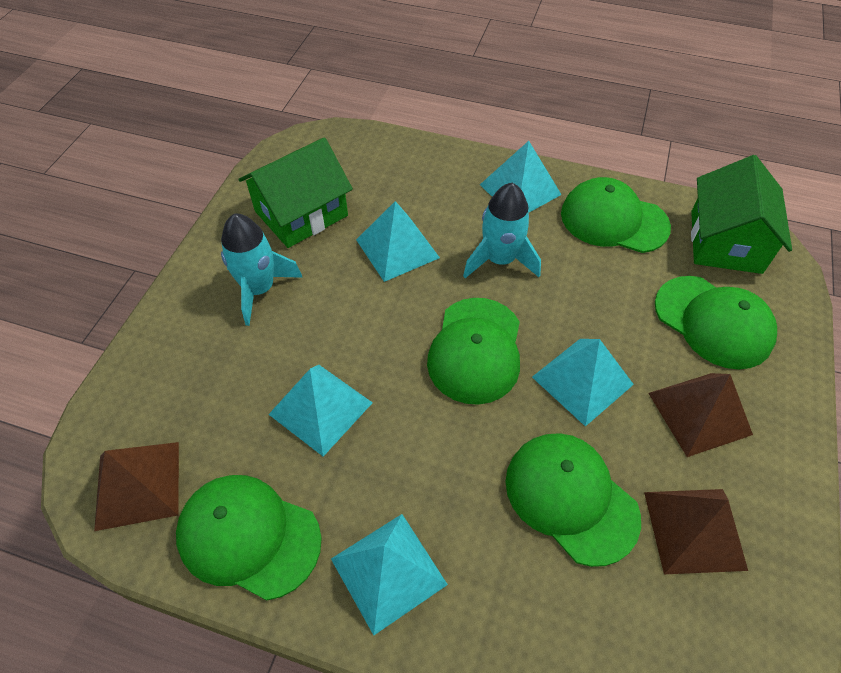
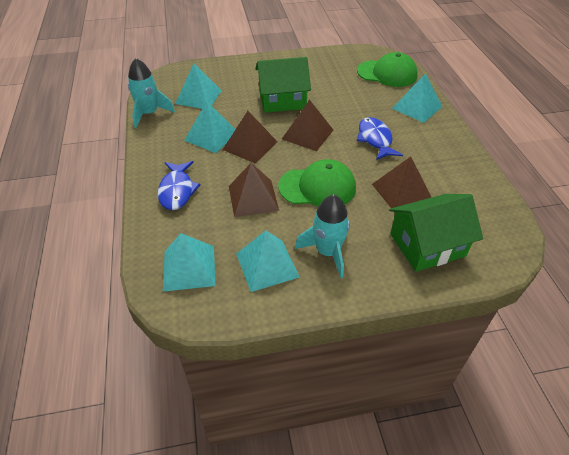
blue fish: 0 -> 2
brown pyramid: 3 -> 4
green cap: 5 -> 2

